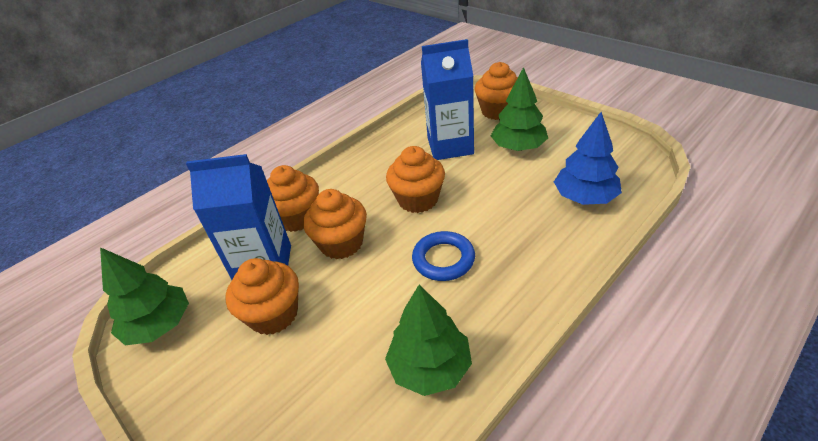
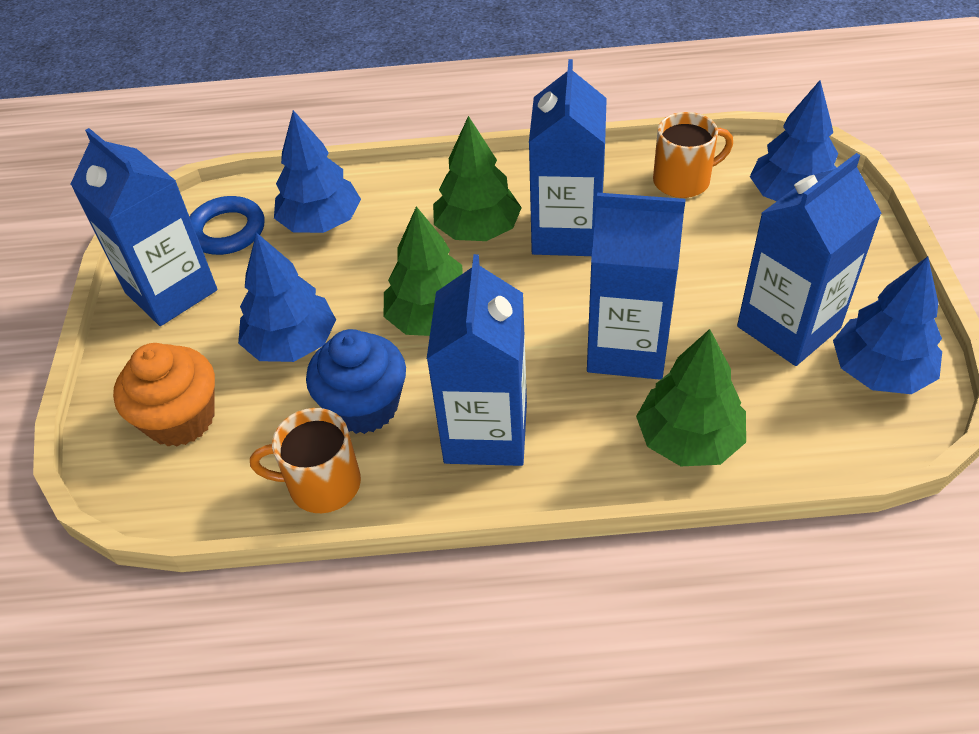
blue carton: 2 -> 5
blue cupcake: 0 -> 1
blue tree: 1 -> 4
orange cupcake: 5 -> 1
orange mug: 0 -> 2

